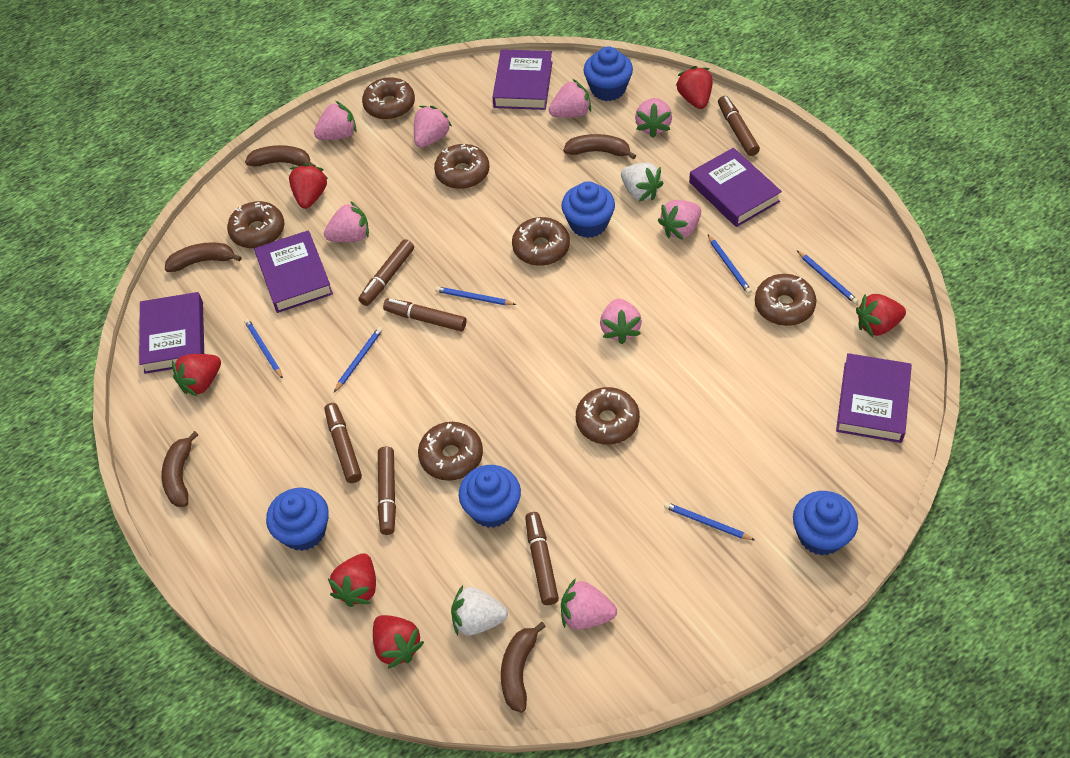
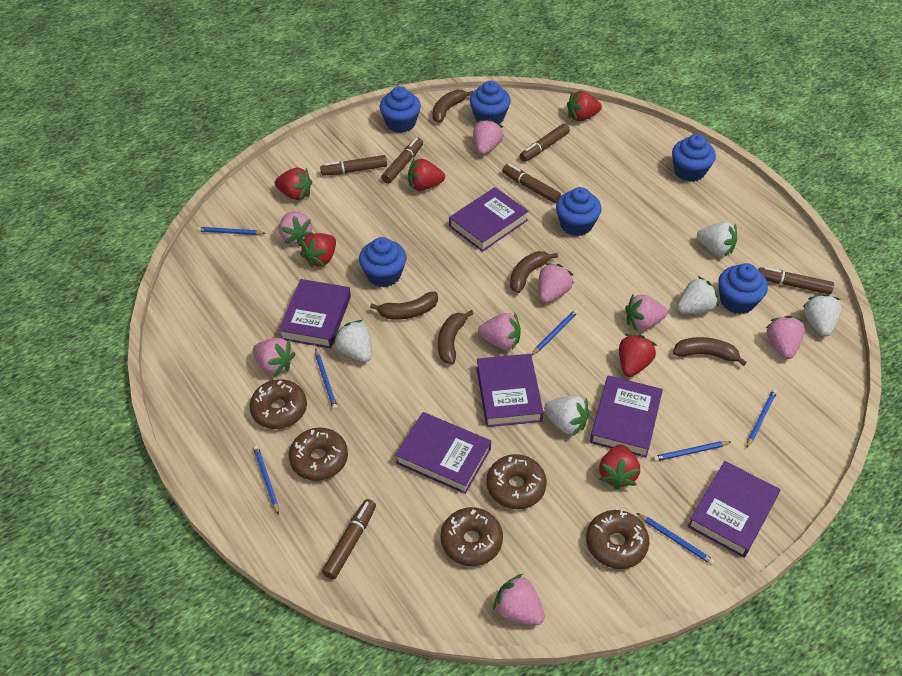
blue cupcake: 5 -> 6
blue pencil: 6 -> 7
brown donut: 7 -> 5
purple book: 5 -> 6
white strawberry: 2 -> 5

